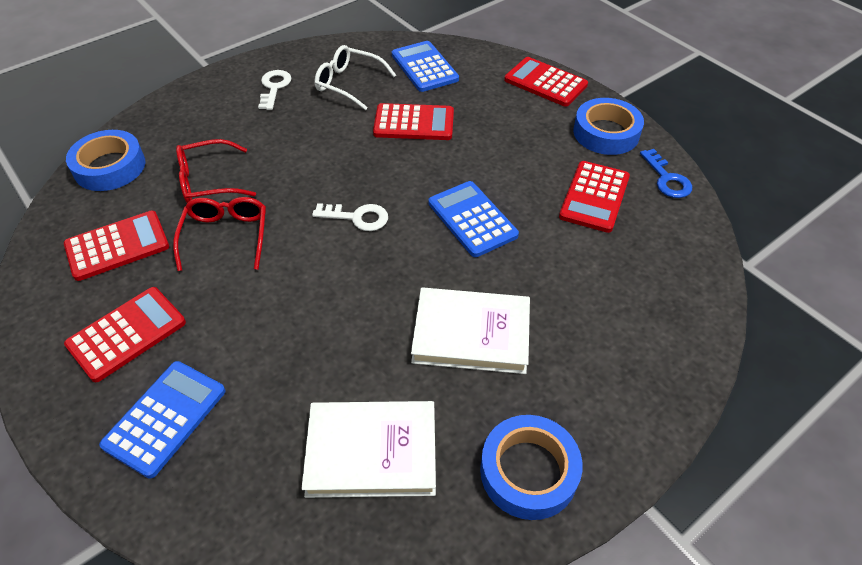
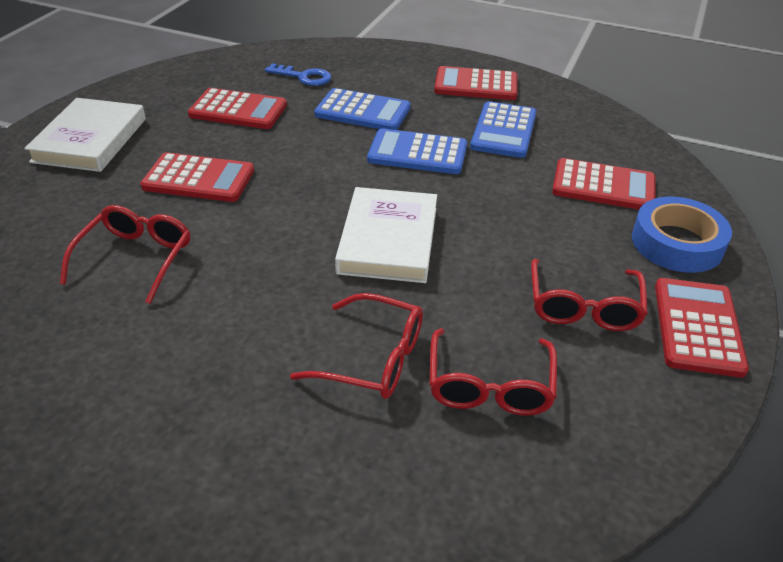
blue tape: 3 -> 1
red glasses: 2 -> 4
white glasses: 1 -> 0
white key: 2 -> 0

